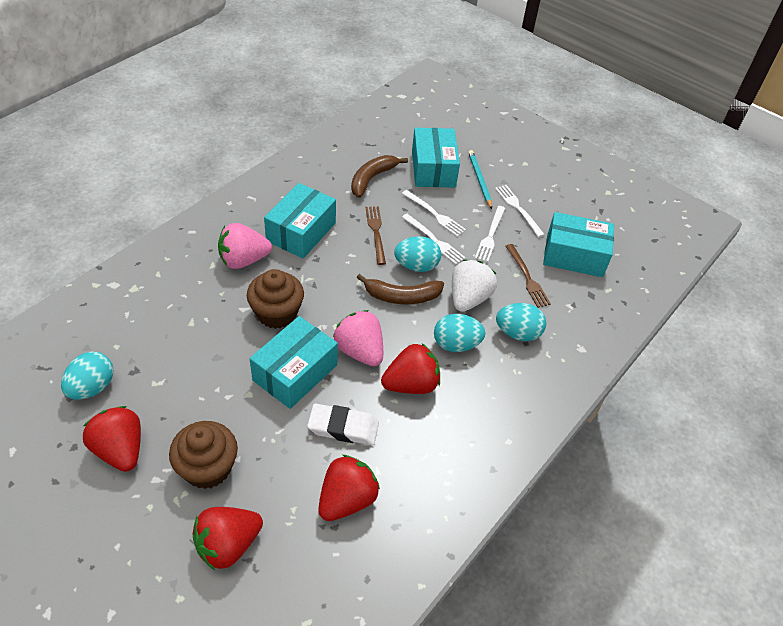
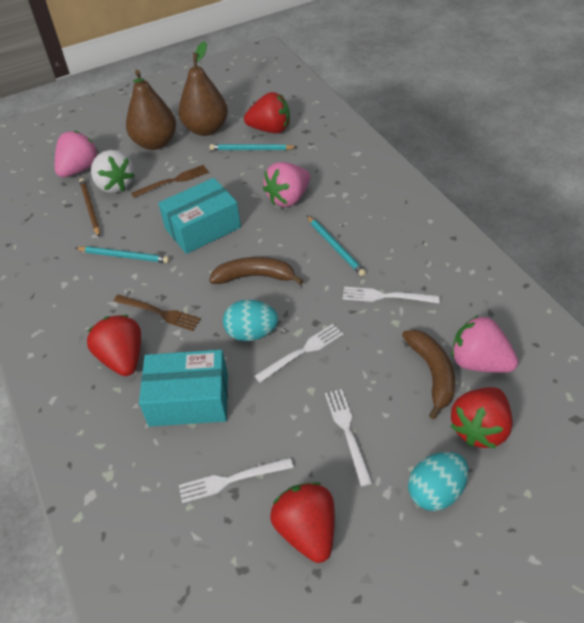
brown cupcake: 2 -> 0
brown pear: 0 -> 2
brown pencil: 0 -> 1
pink strawberry: 2 -> 3
turquoise box: 4 -> 2
turquoise egg: 4 -> 2
turquoise pencil: 1 -> 3
white eraser: 1 -> 0

